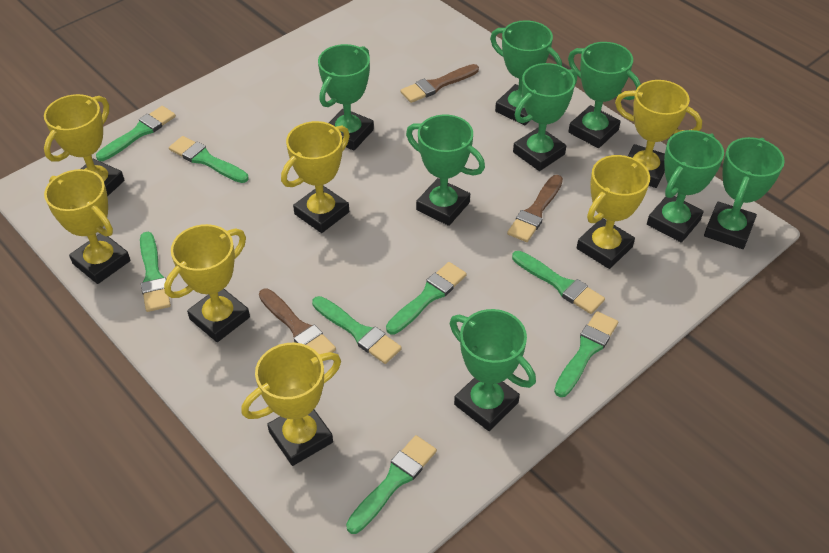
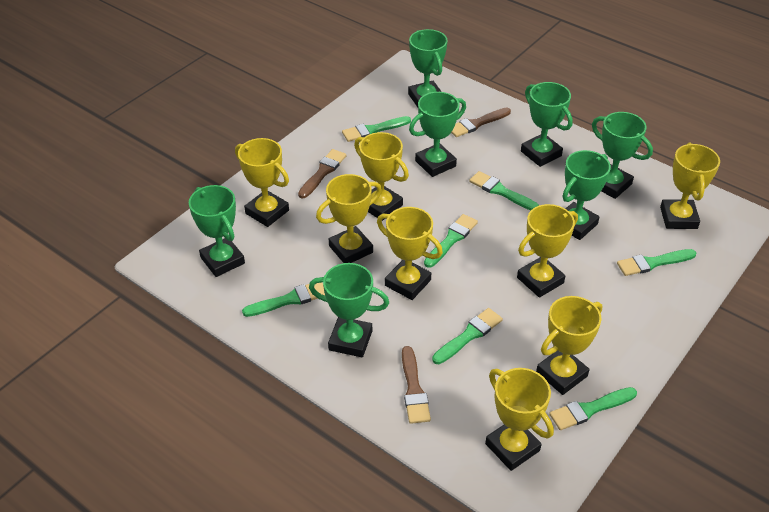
green brush: 8 -> 7
green trophy: 8 -> 7
yellow trophy: 7 -> 8

